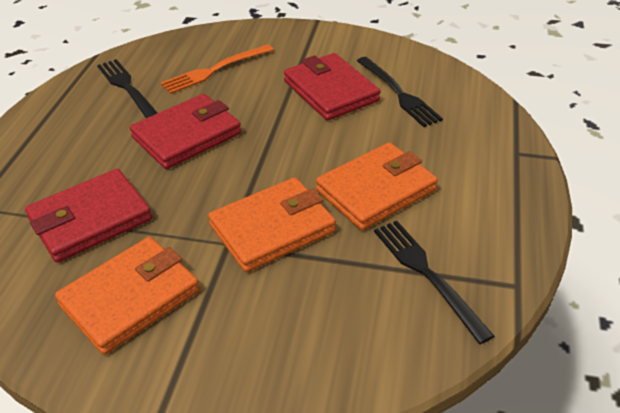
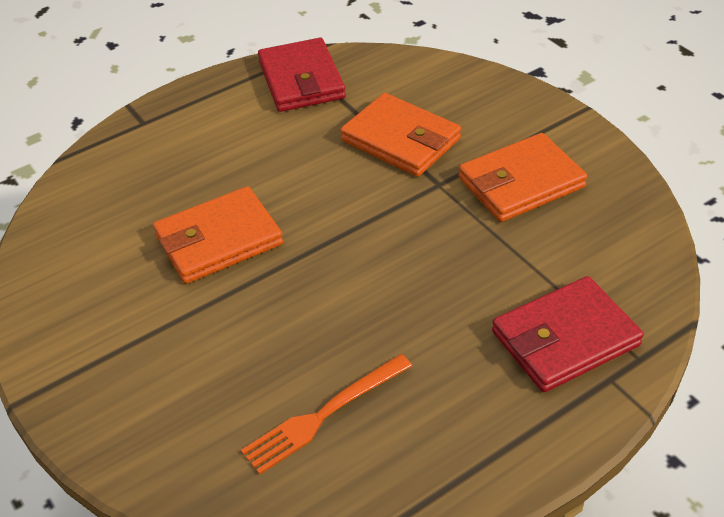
black fork: 3 -> 0
red wallet: 3 -> 2

